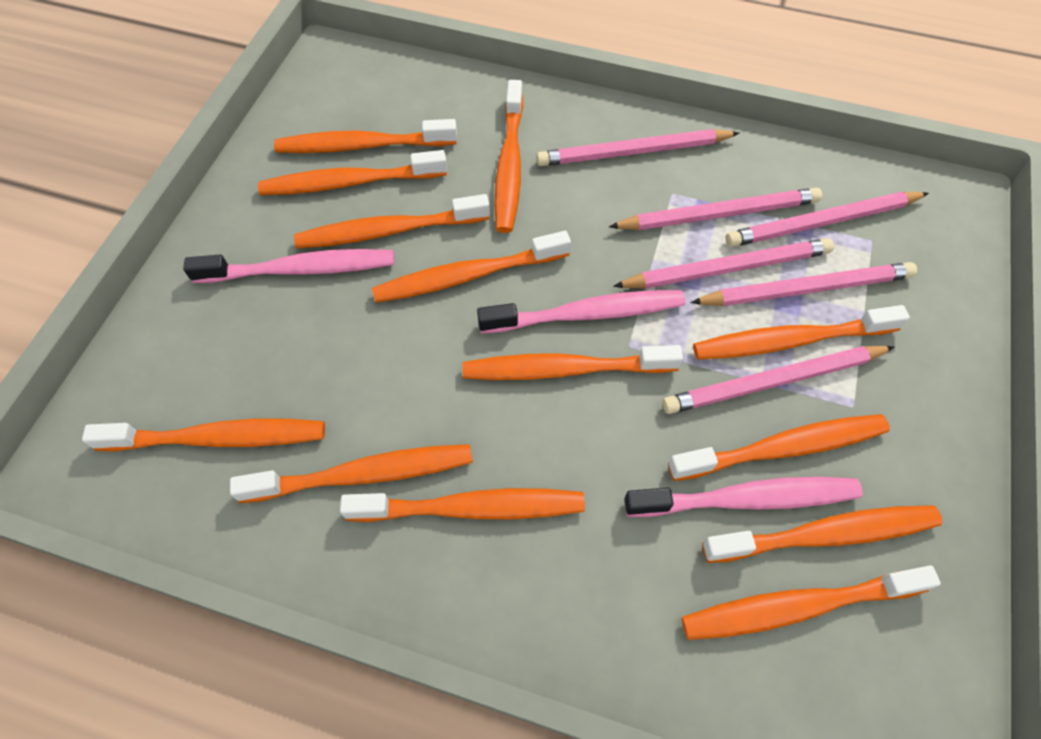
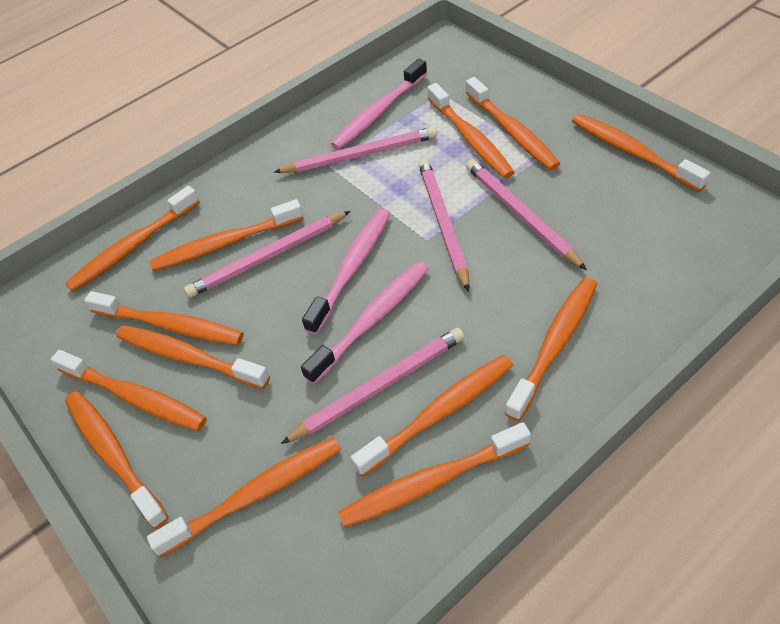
pink pencil: 6 -> 5

